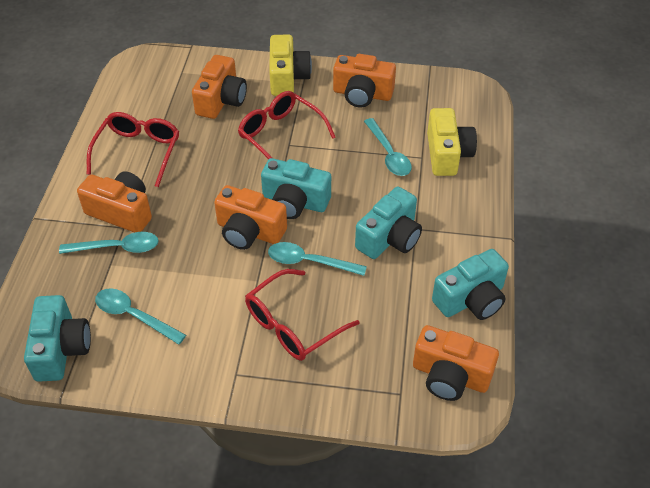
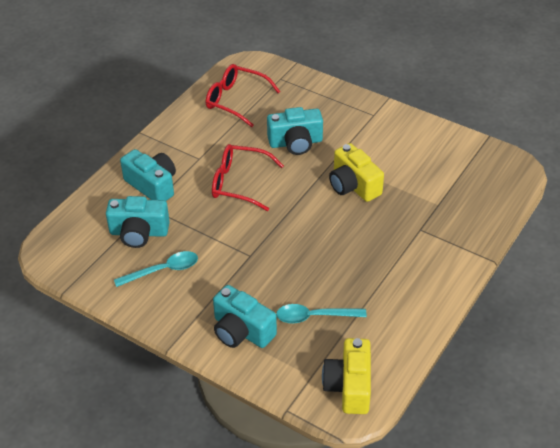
orange camera: 5 -> 0
red glasses: 3 -> 2
turquoise spoon: 4 -> 2

